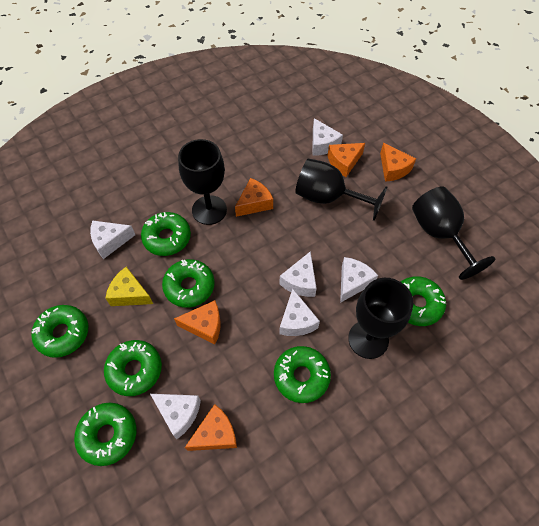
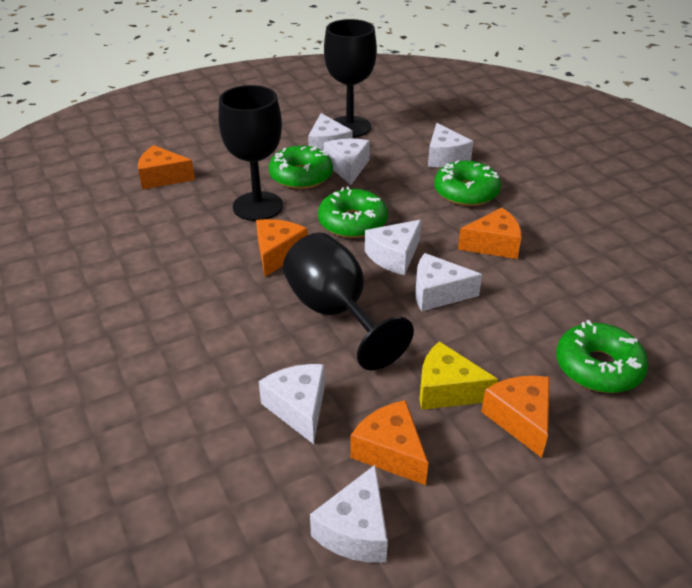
black goblet: 4 -> 3
green donut: 7 -> 4
white cheese: 6 -> 7

